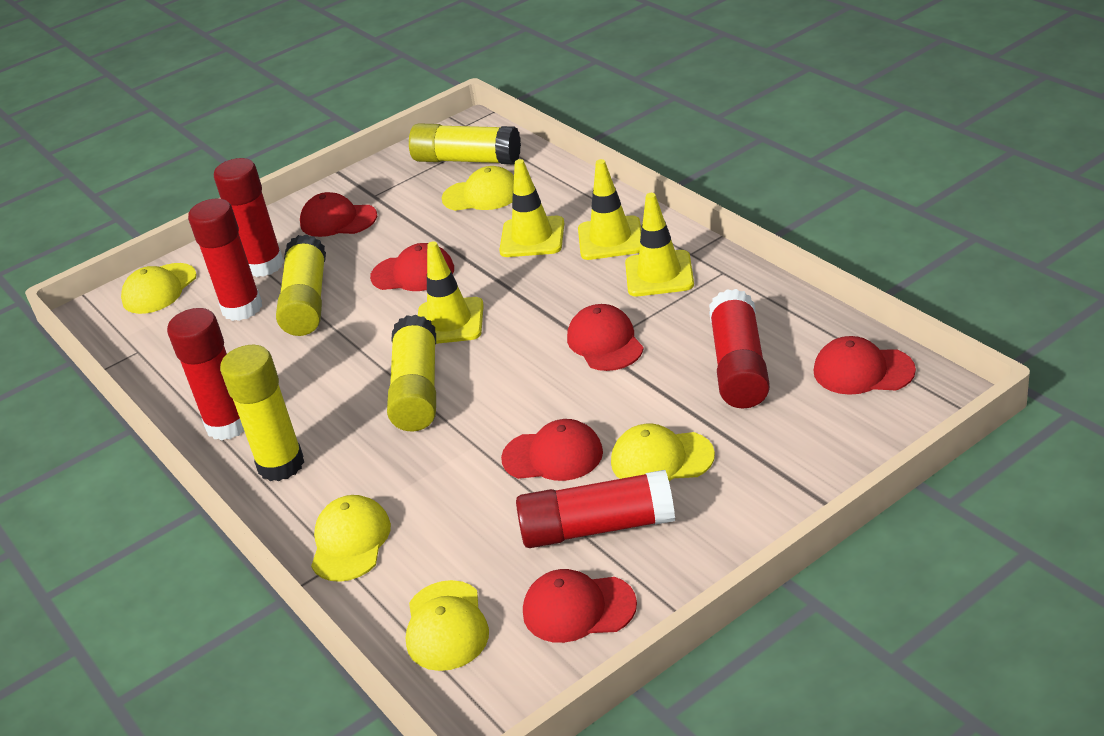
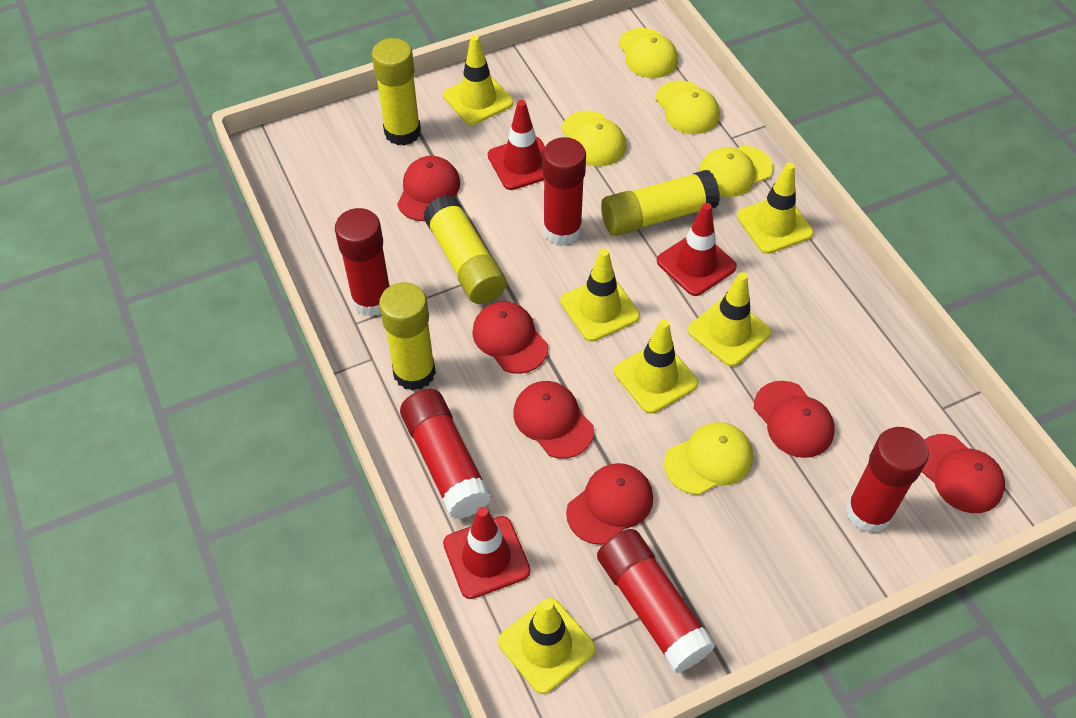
red traffic cone: 0 -> 3
yellow traffic cone: 4 -> 6

